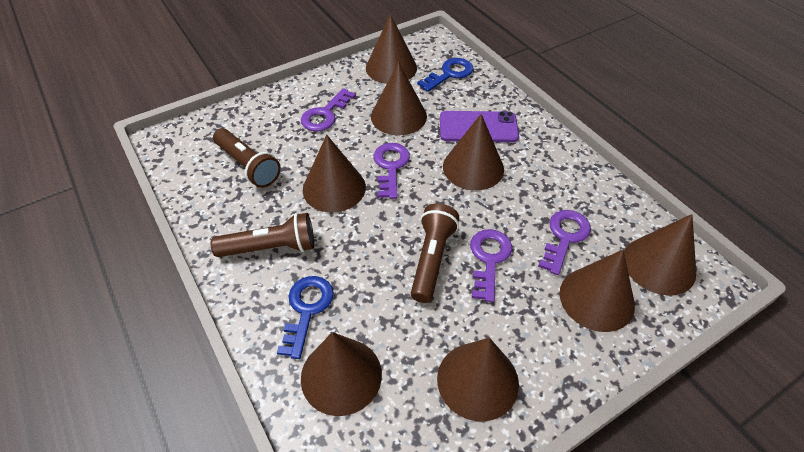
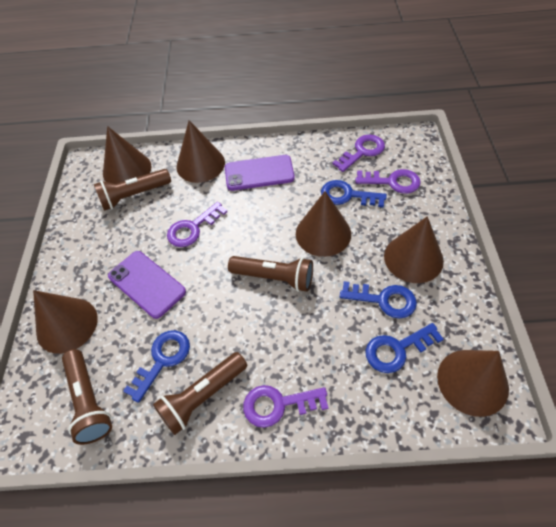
blue key: 2 -> 4
brown cone: 8 -> 6
brown flashlight: 3 -> 4
purple phone: 1 -> 2

